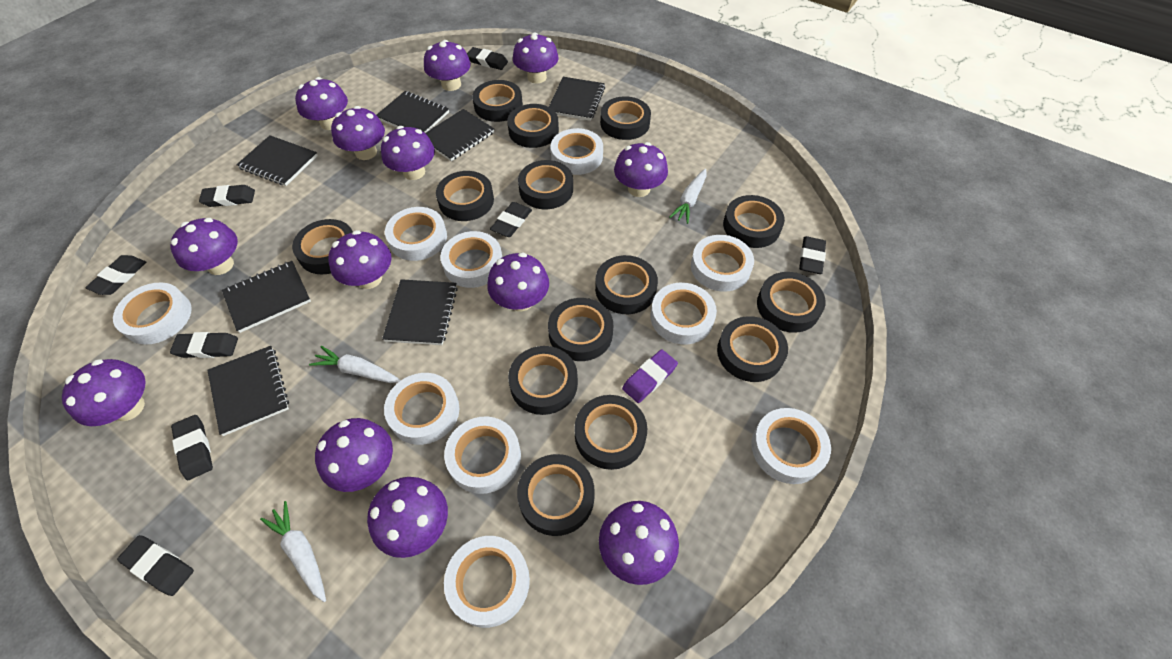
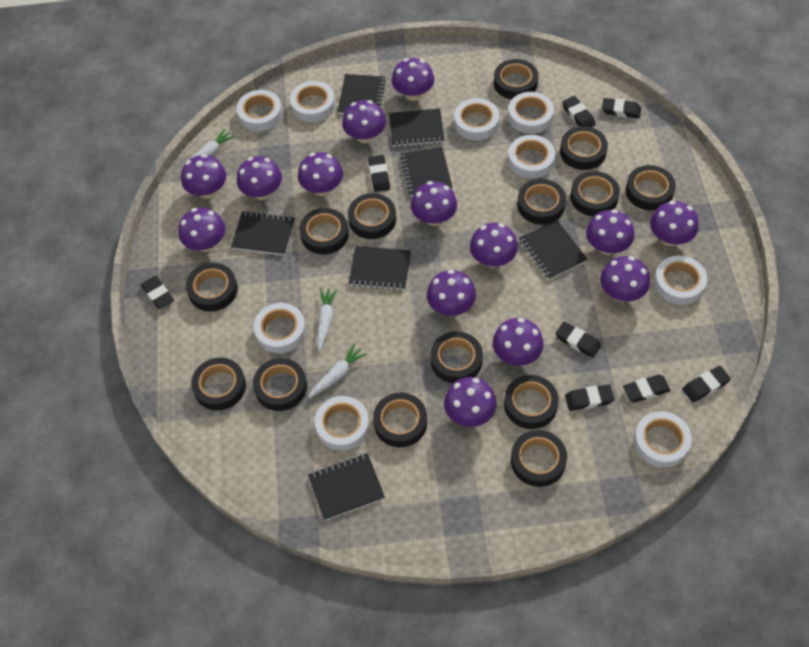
purple eraser: 1 -> 0
purple mushroom: 13 -> 14
white tape: 10 -> 9

